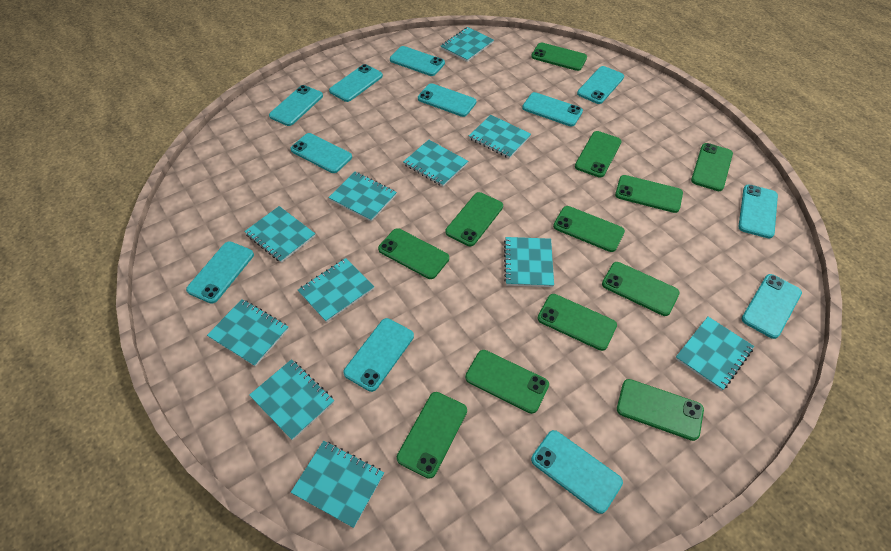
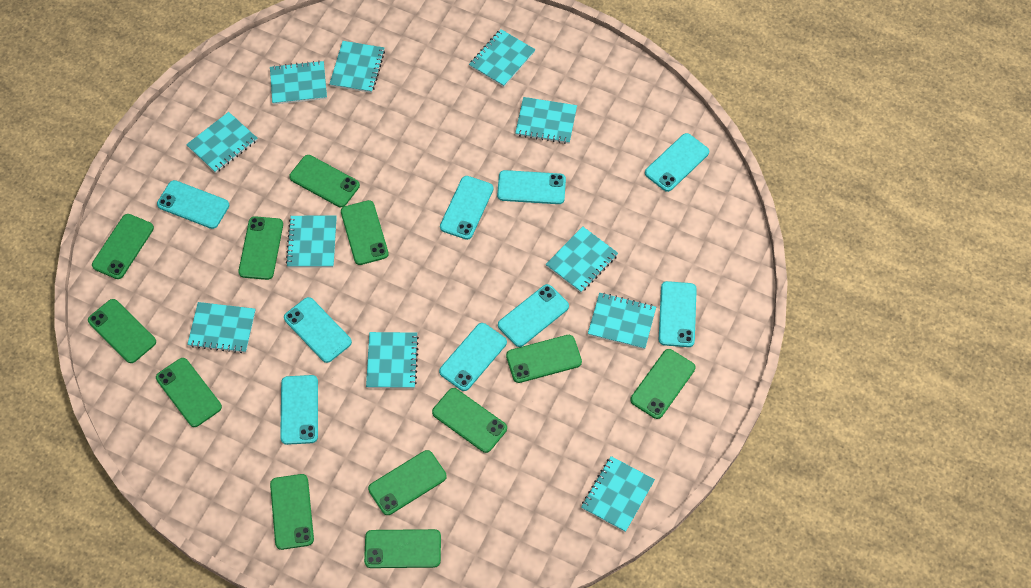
turquoise phone: 12 -> 9

